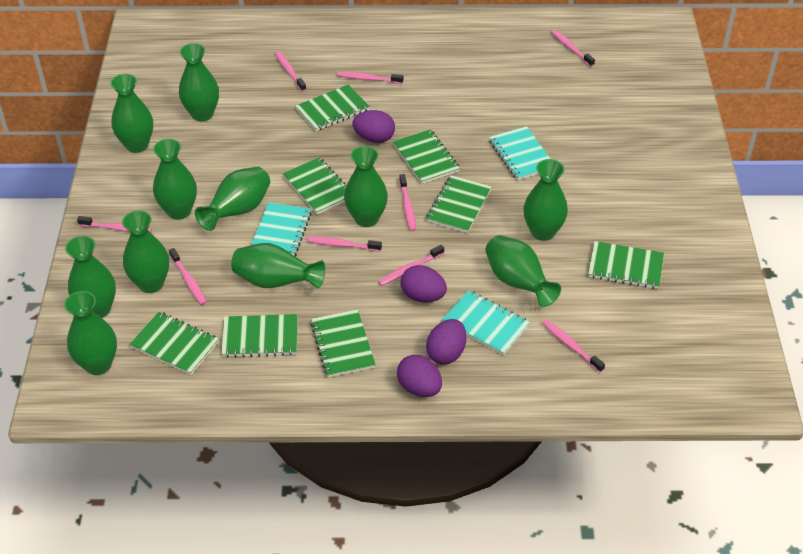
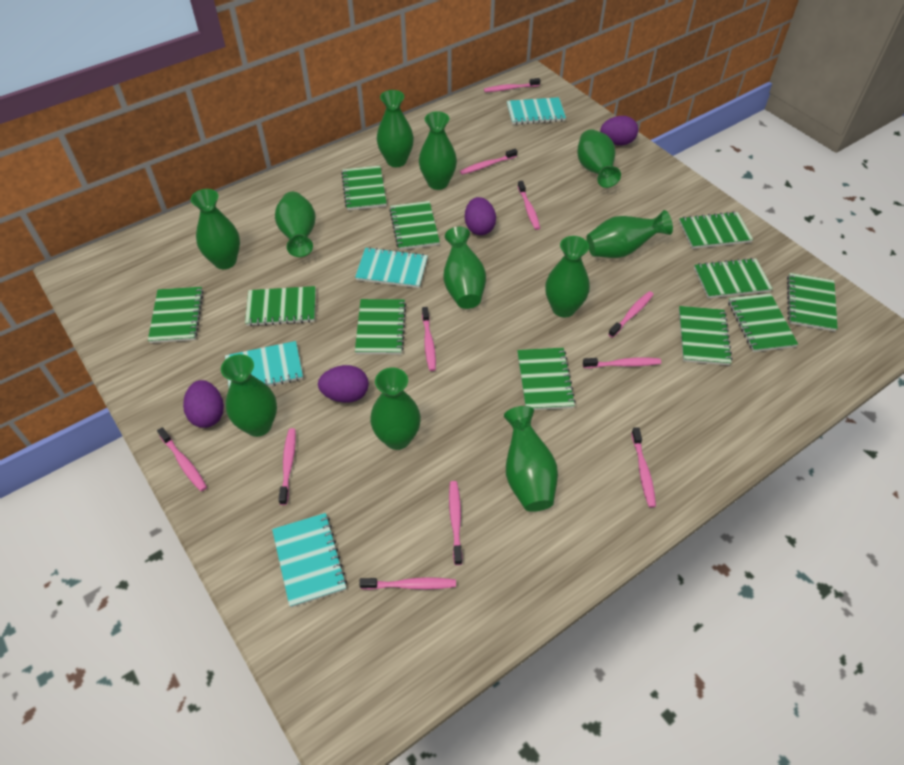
green notebook: 8 -> 11
pink toothbrush: 9 -> 11
turquoise notebook: 3 -> 4

